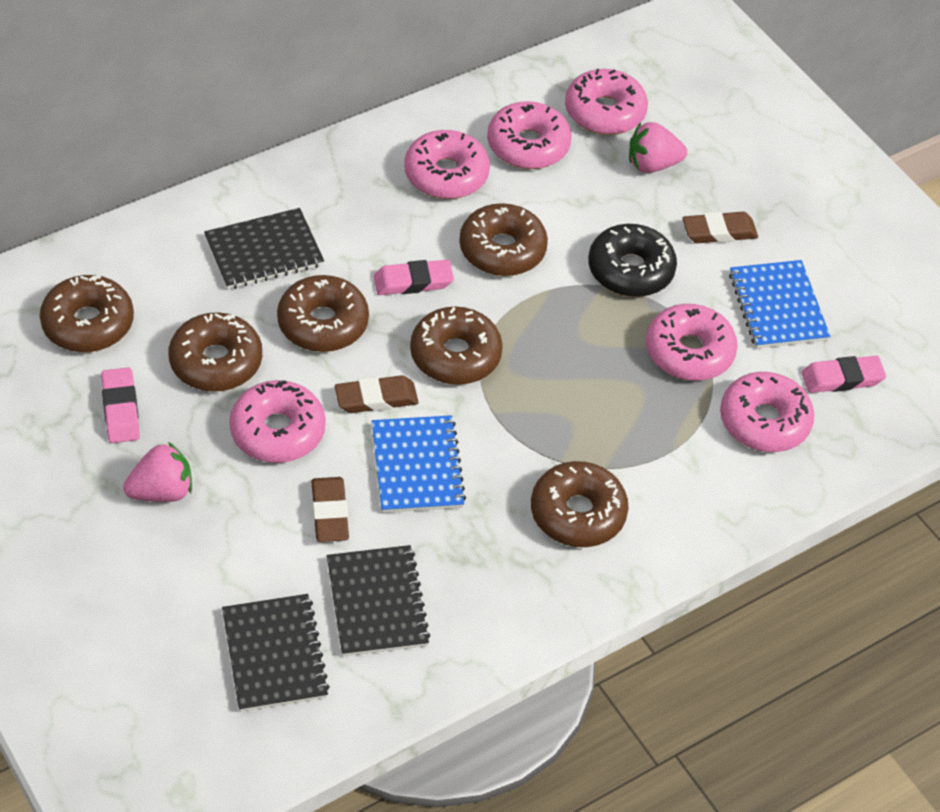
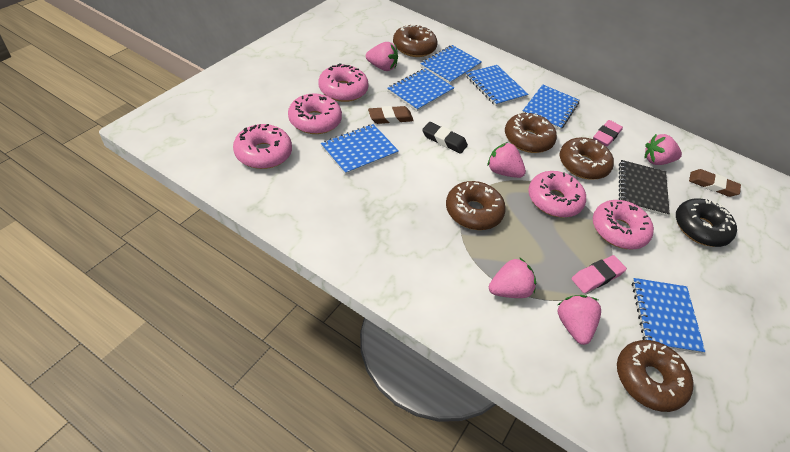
black eraser: 0 -> 1
black notebook: 3 -> 1
blue notebook: 2 -> 6
brown donut: 6 -> 5
brown eraser: 3 -> 2
pink donut: 6 -> 5
pink eraser: 3 -> 2
pink strawberry: 2 -> 5

